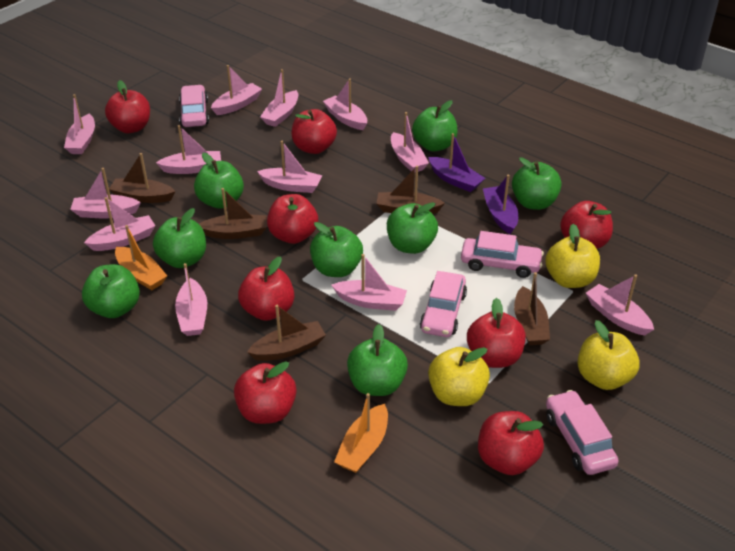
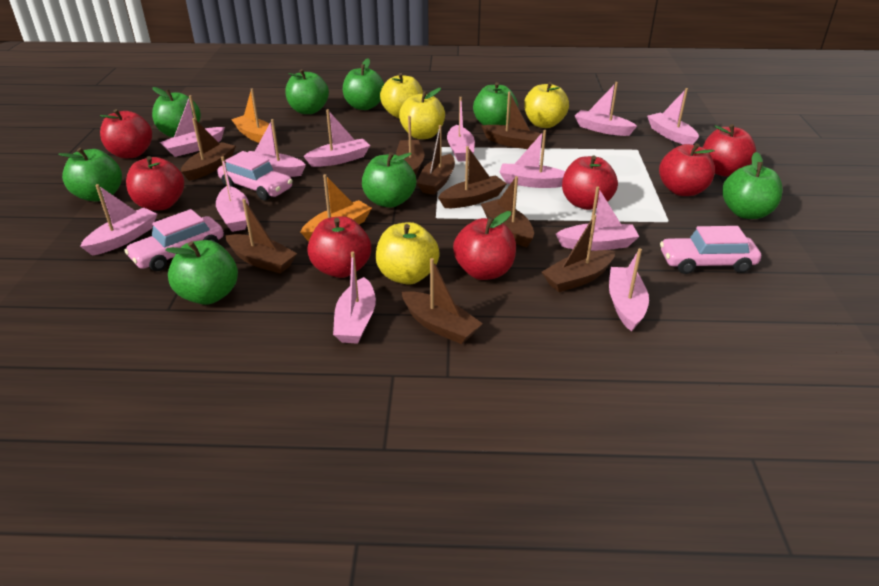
brown boat: 5 -> 9
pink car: 4 -> 3
purple boat: 2 -> 0
red apple: 8 -> 7
yellow apple: 3 -> 4

